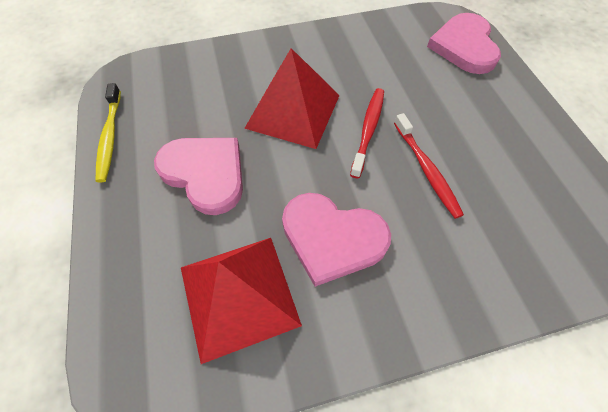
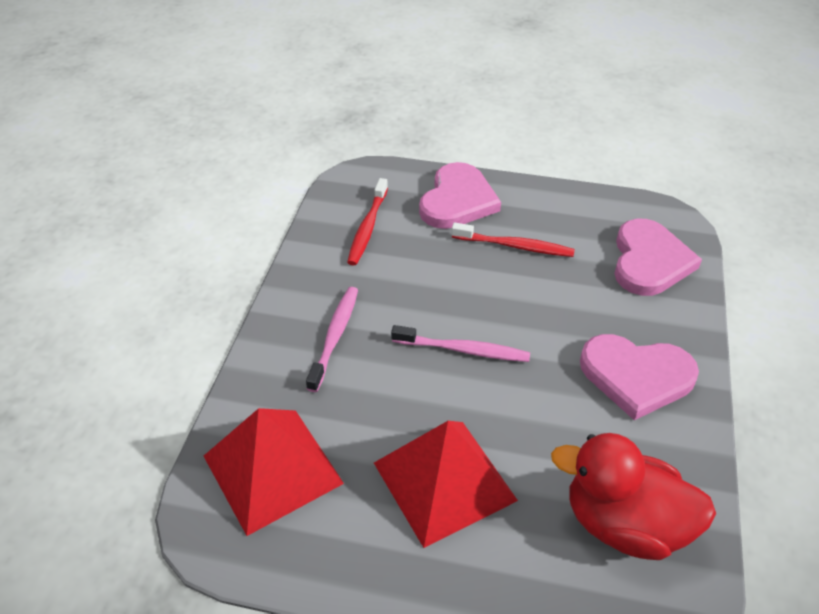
pink toothbrush: 0 -> 2
red duck: 0 -> 1
yellow toothbrush: 1 -> 0

